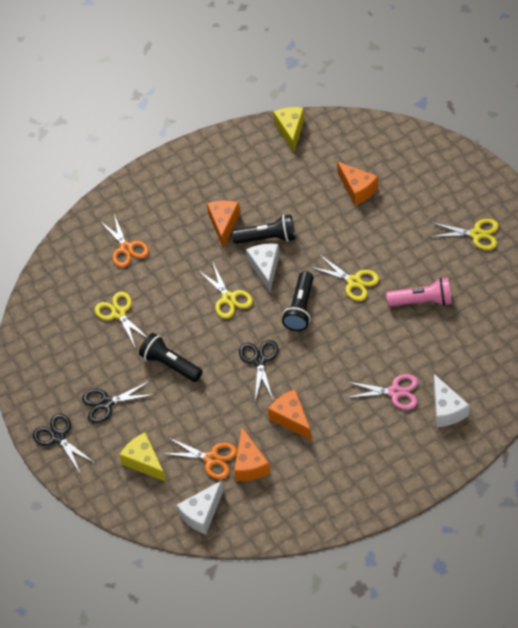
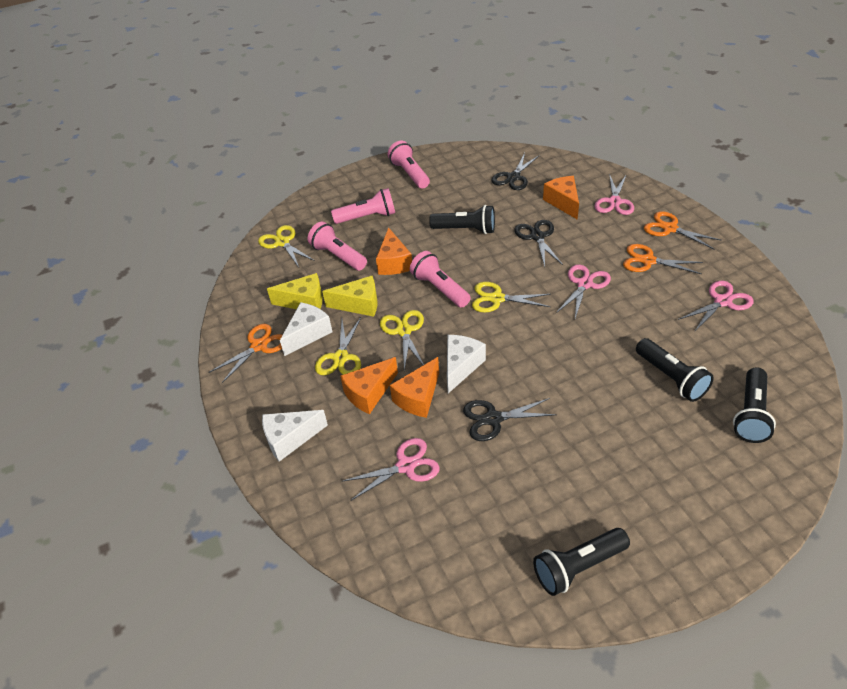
black flashlight: 3 -> 4
orange scissors: 2 -> 3
pink flashlight: 1 -> 4
pink scissors: 1 -> 4

